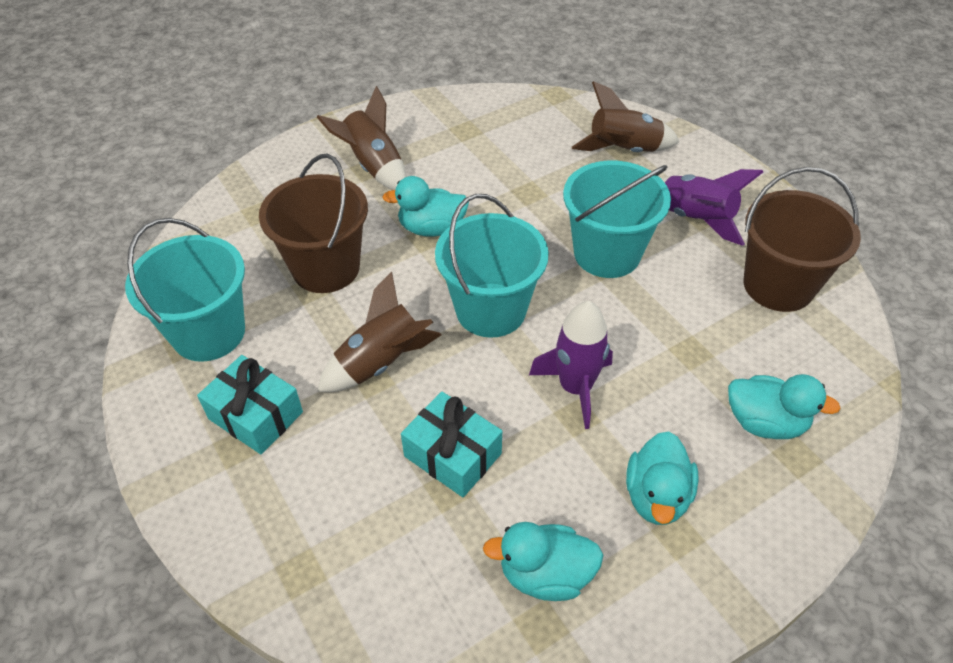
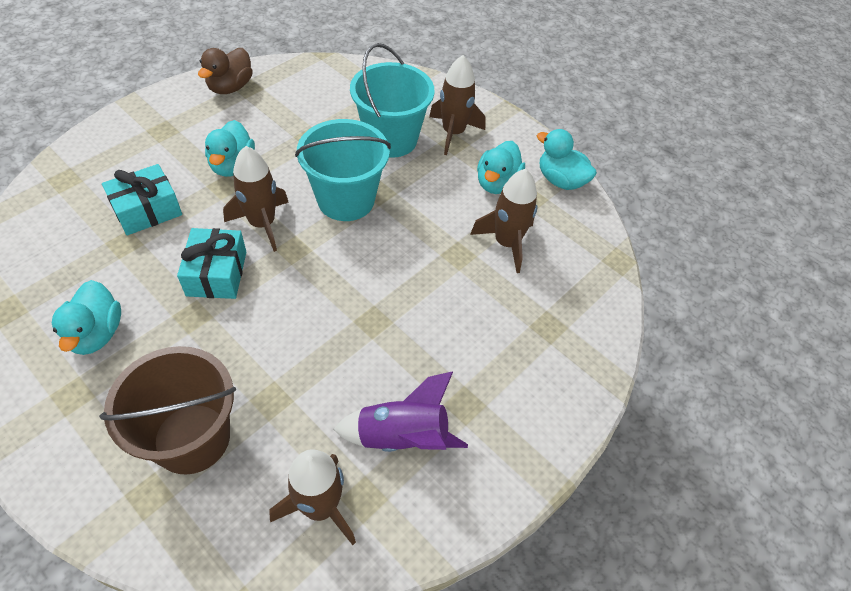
brown bucket: 2 -> 1
brown duck: 0 -> 1
brown rocket: 3 -> 4
purple rocket: 2 -> 1
turquoise bucket: 3 -> 2

